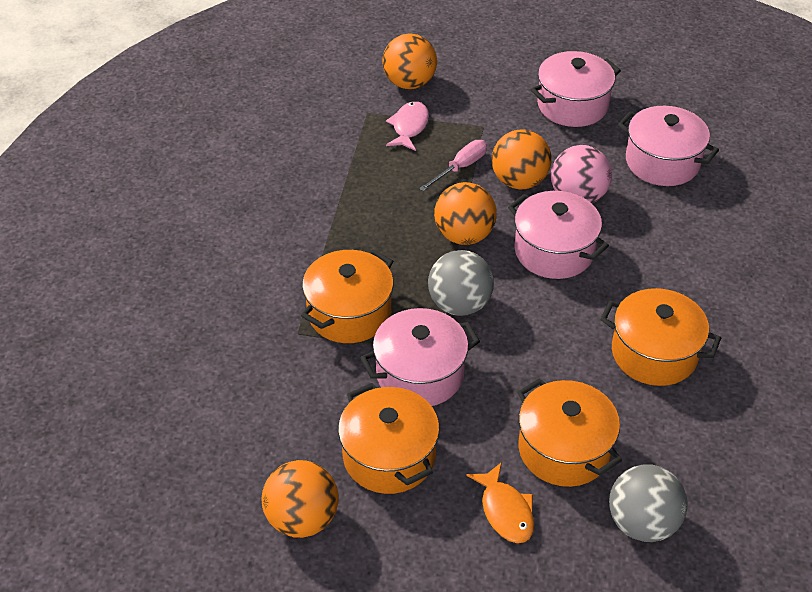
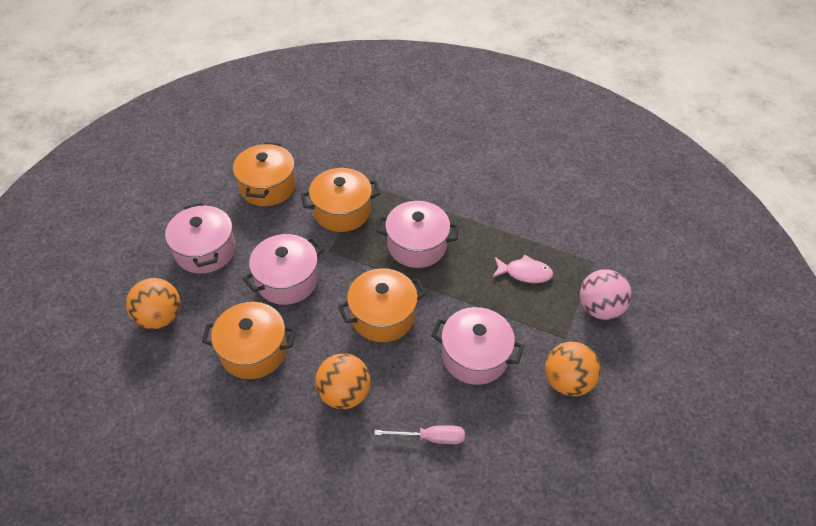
grey ball: 2 -> 0
orange ball: 4 -> 3
orange fish: 1 -> 0

